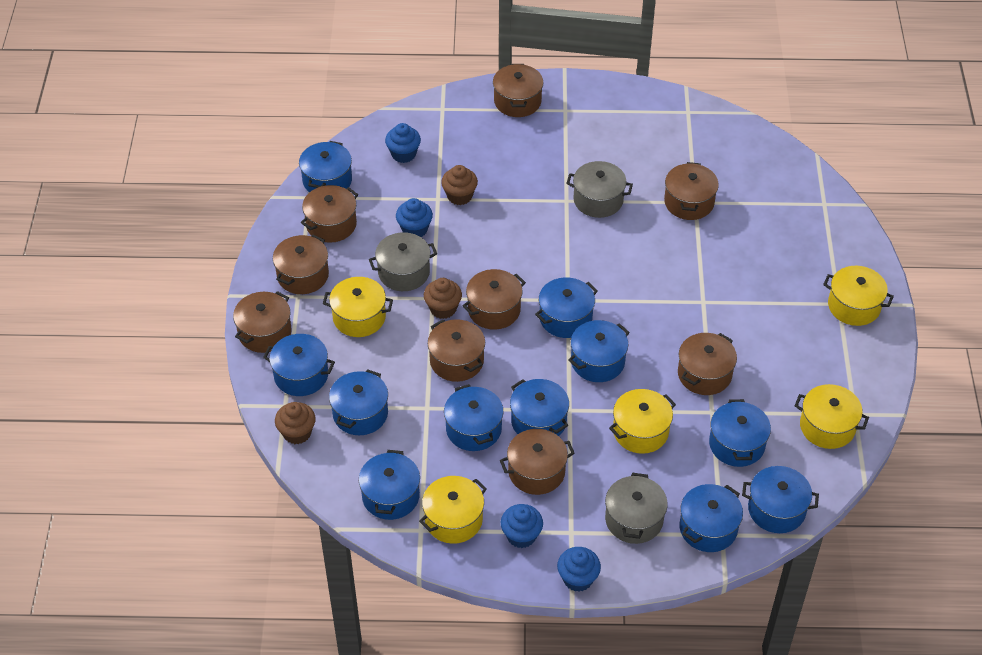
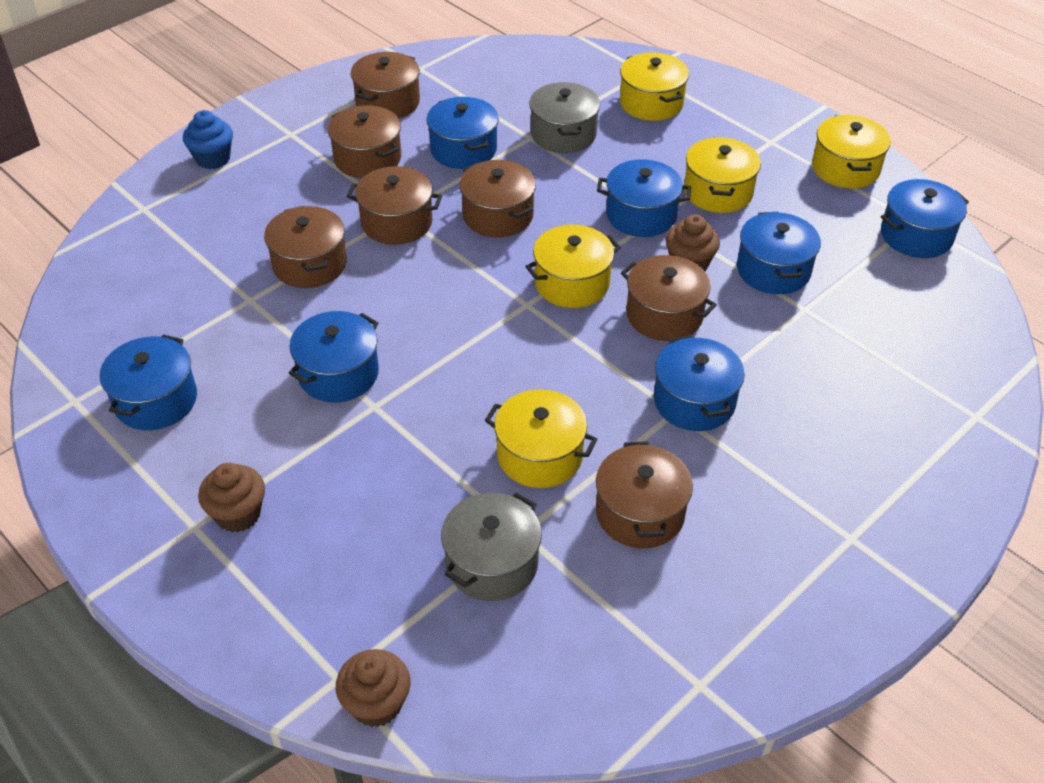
blue cupcake: 4 -> 1
blue pot: 11 -> 7
brown pot: 9 -> 7
grey pot: 3 -> 2

